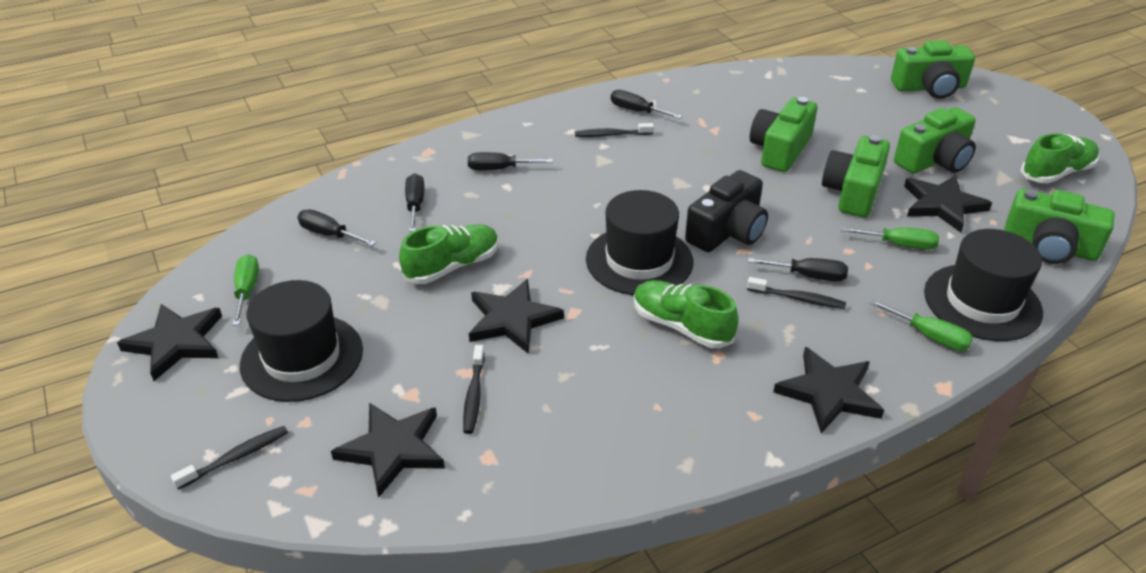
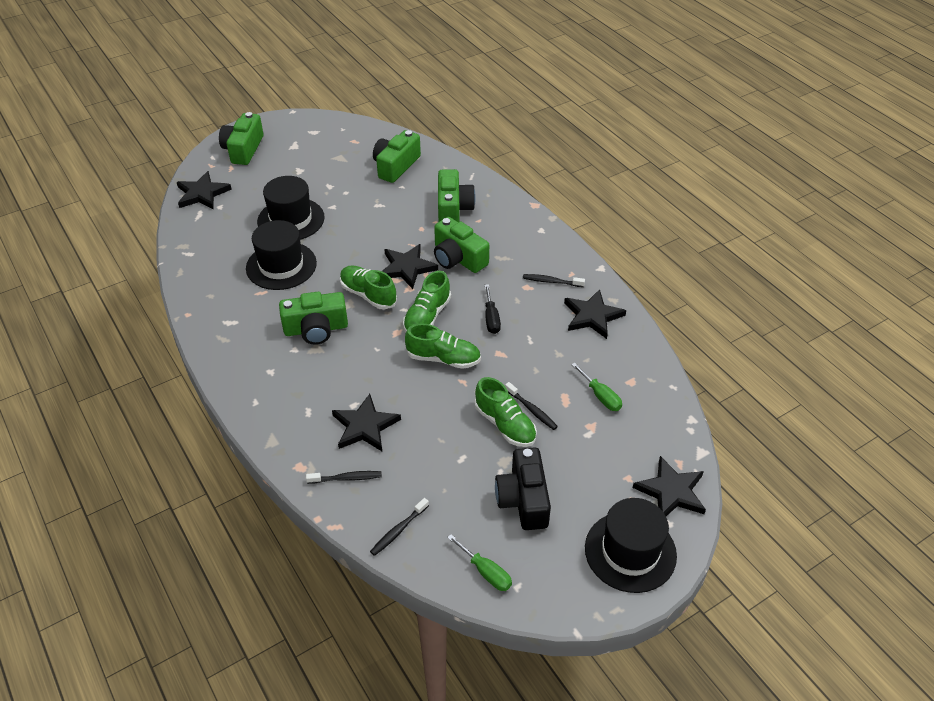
black screwdriver: 5 -> 1
green screwdriver: 3 -> 2
green shoe: 3 -> 4

